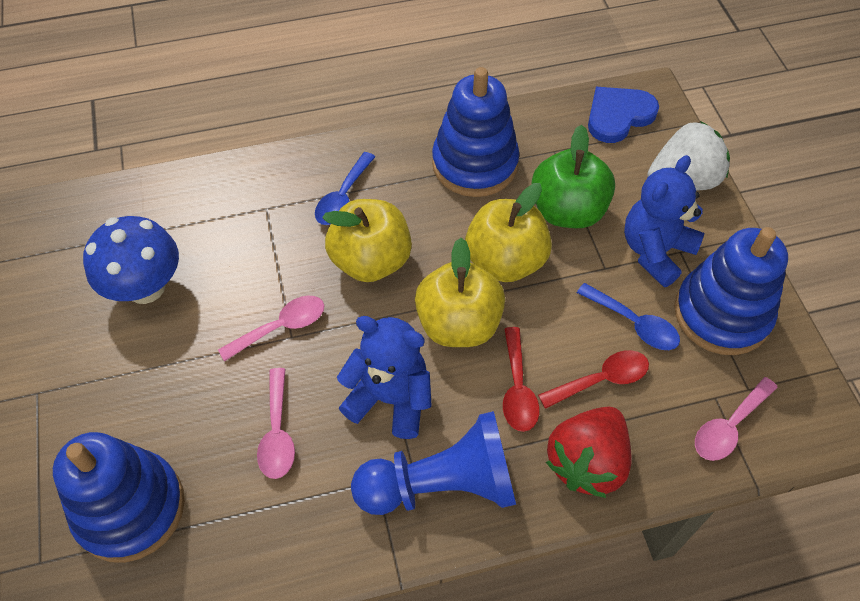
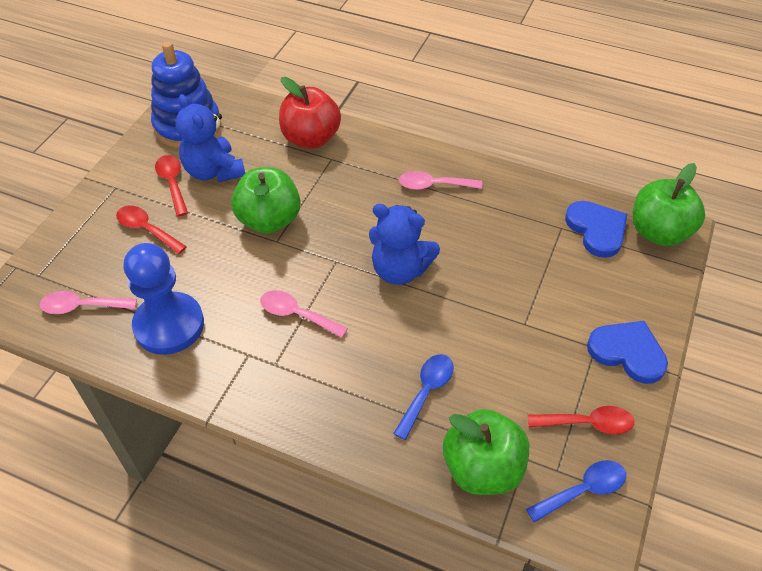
blue heart: 1 -> 2
blue mushroom: 1 -> 0
blue stacking toy: 3 -> 1
green apple: 1 -> 3
red apple: 0 -> 1
red spoon: 2 -> 3
red strawberry: 1 -> 0
white strawberry: 1 -> 0
yellow apple: 3 -> 0

